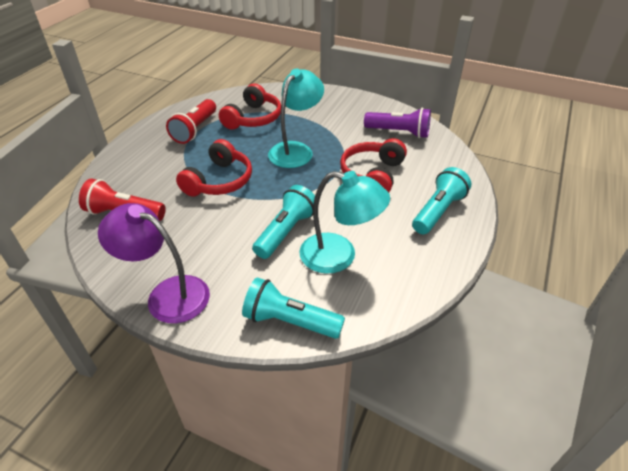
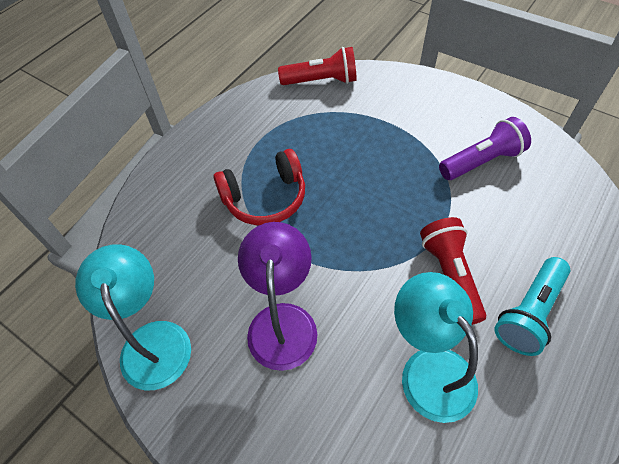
red headphones: 3 -> 1
turquoise flashlight: 3 -> 1

